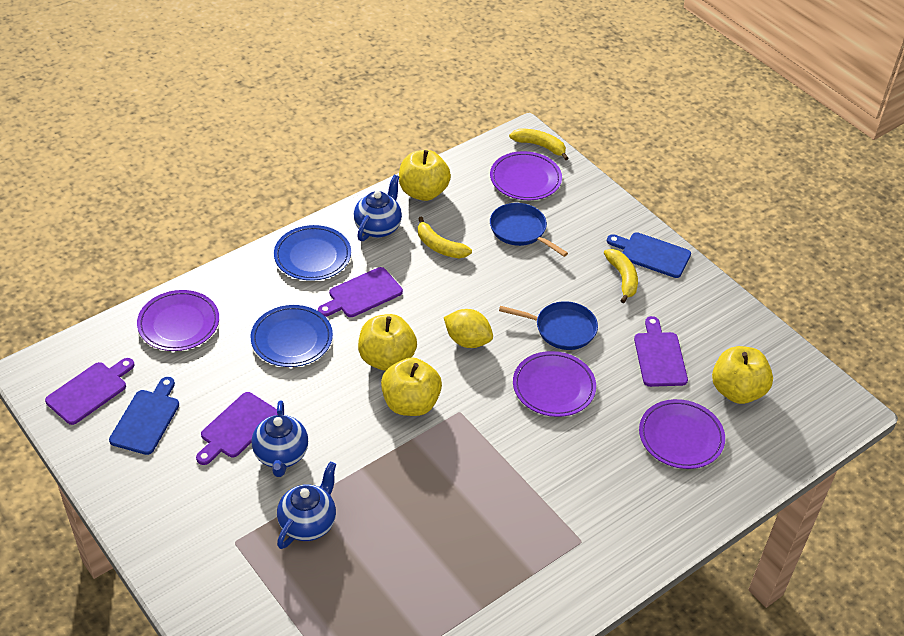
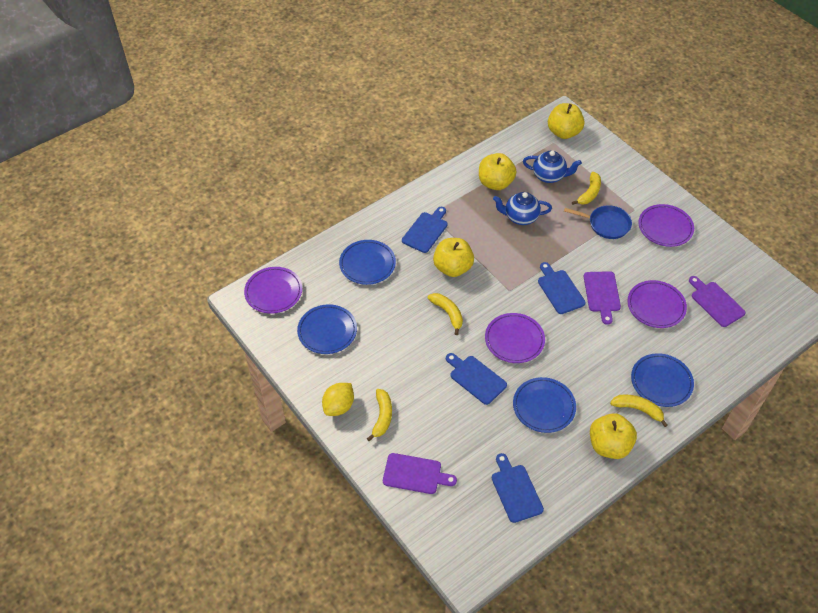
blue cutting board: 2 -> 4
blue pan: 2 -> 1
blue plate: 2 -> 4
blue teapot: 3 -> 2
purple cutting board: 4 -> 3
yellow banana: 3 -> 4

